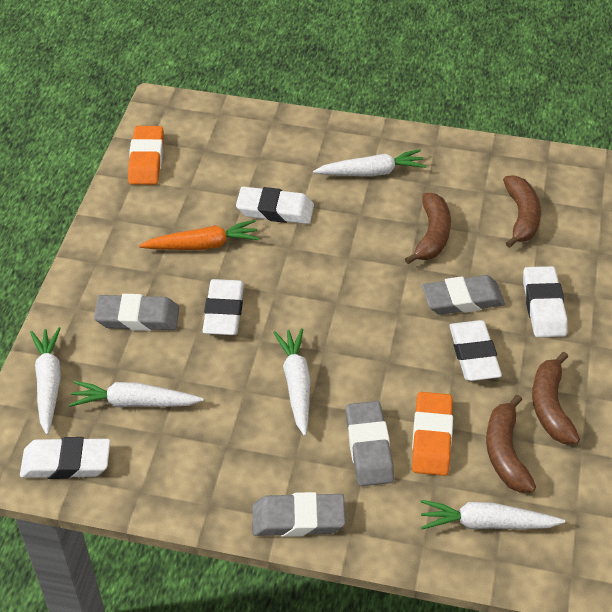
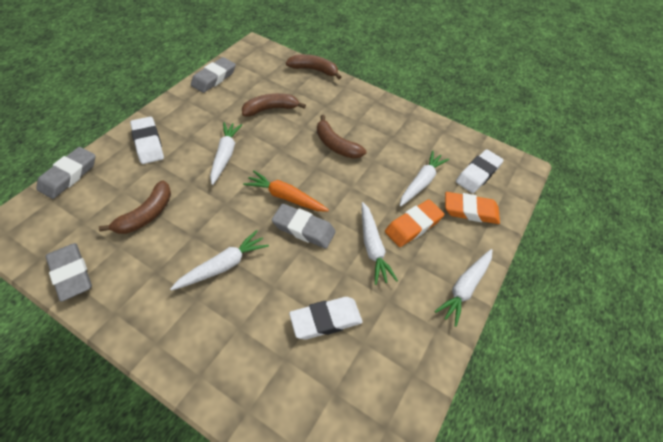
white eraser: 5 -> 3

